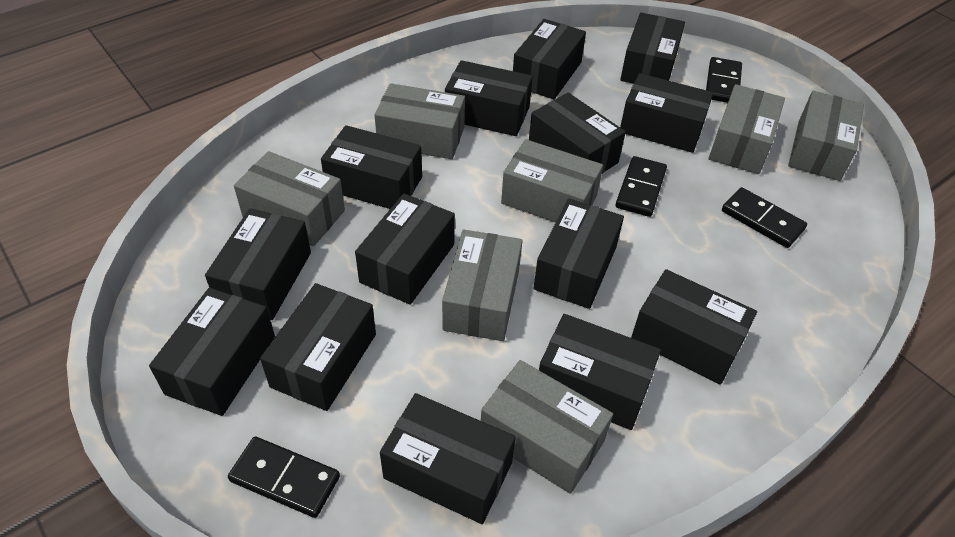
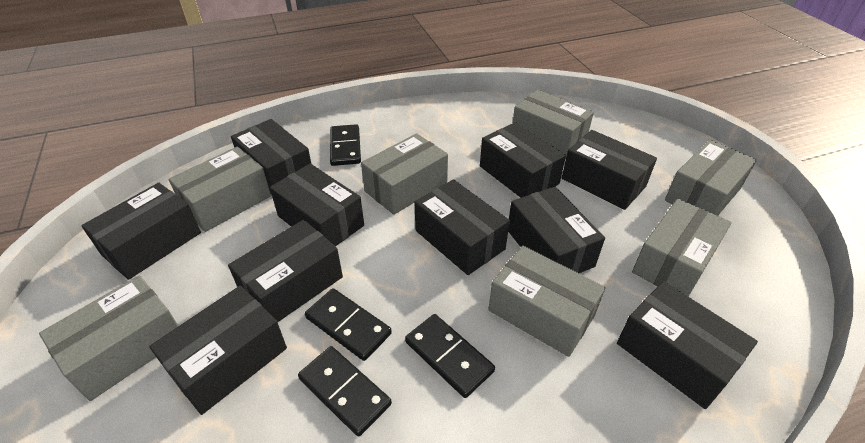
black box: 14 -> 10

